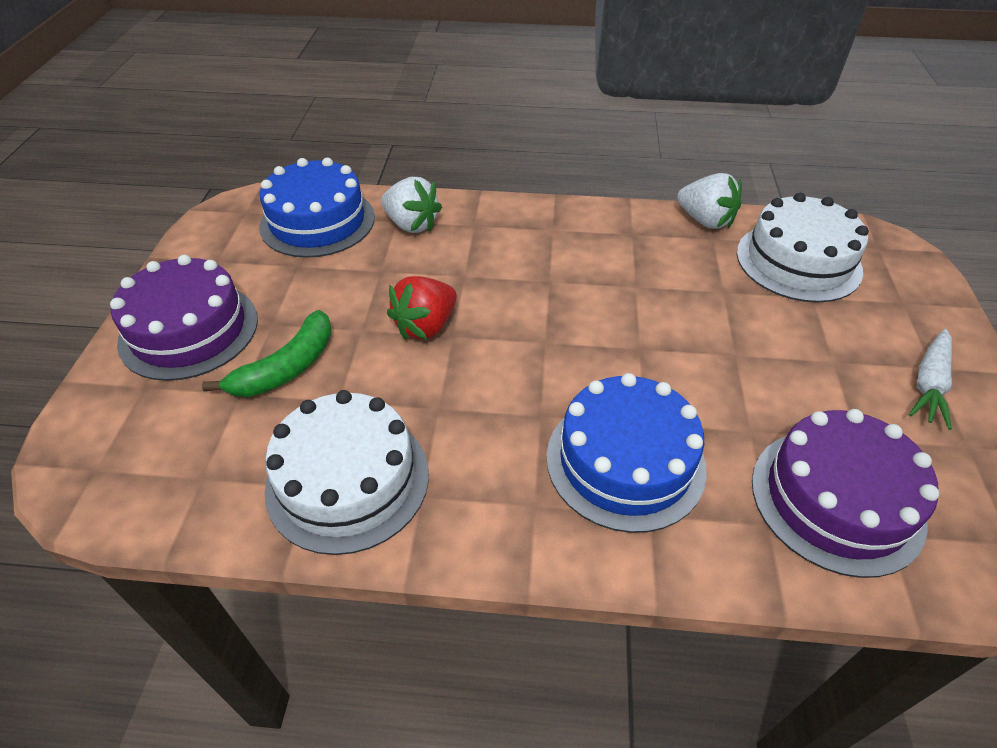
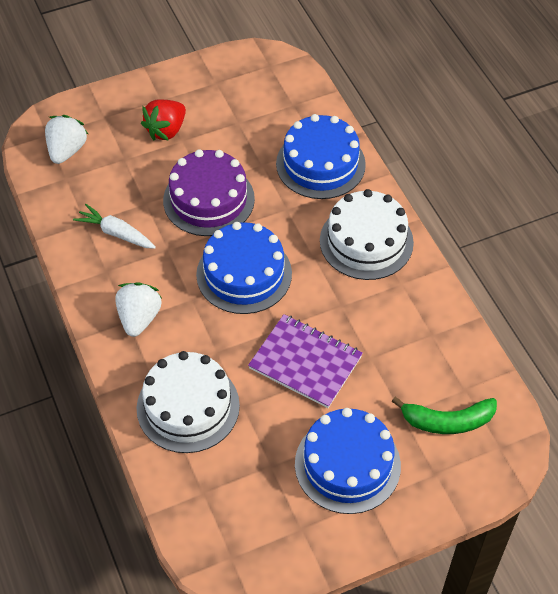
blue cake: 2 -> 3
purple cake: 2 -> 1
purple notebook: 0 -> 1

